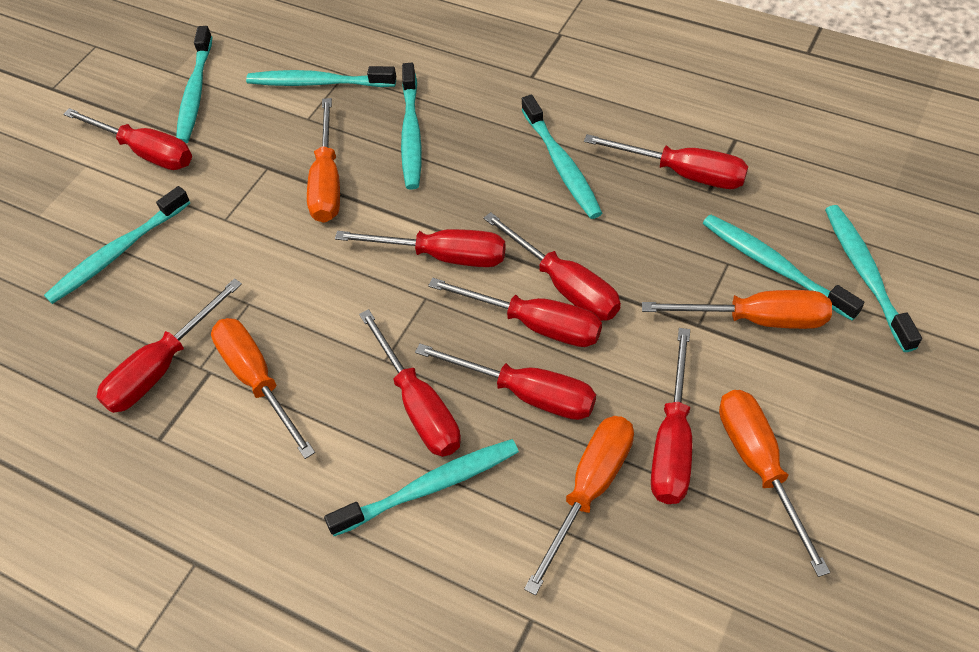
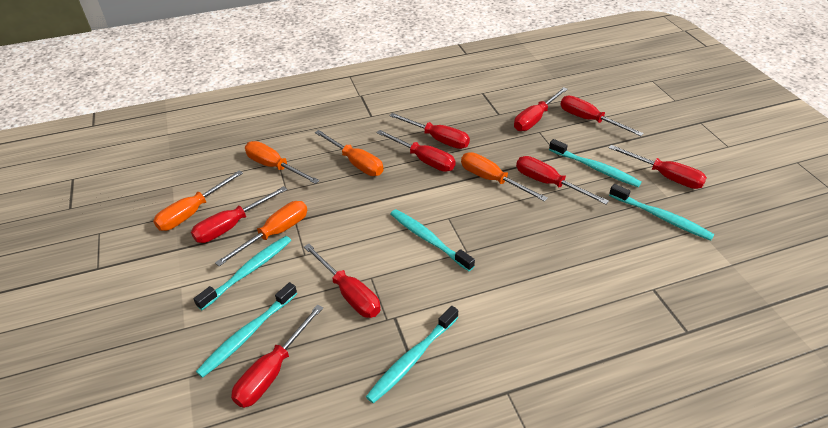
turquoise toothbrush: 8 -> 6

